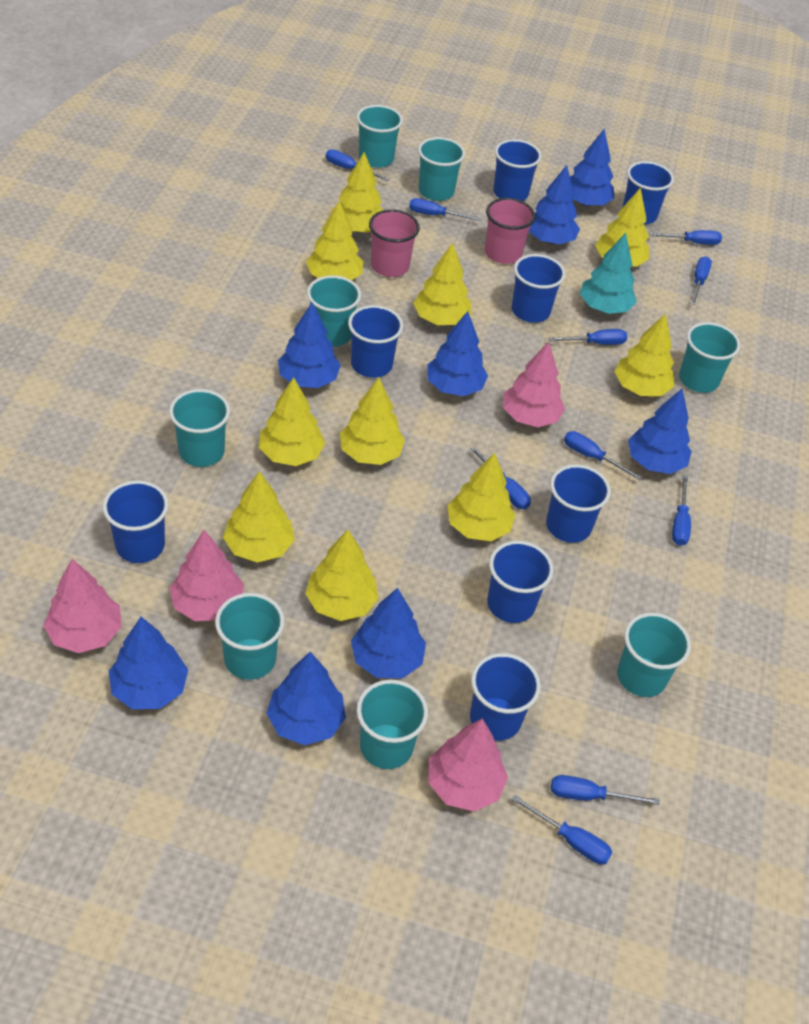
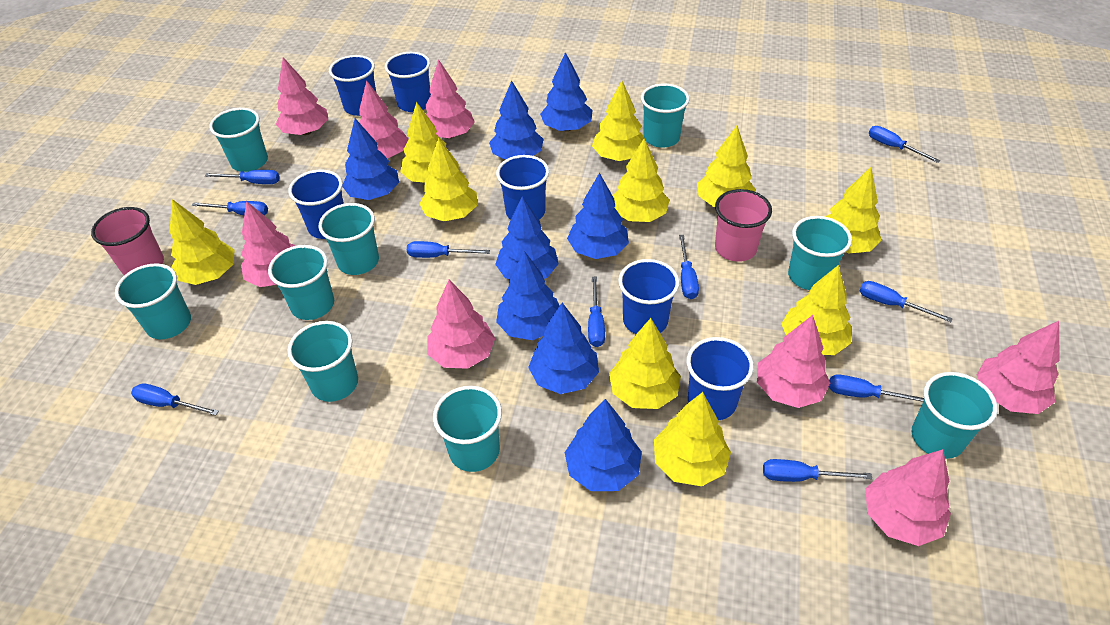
blue cup: 8 -> 6
pink tree: 4 -> 8
turquoise cup: 8 -> 9
turquoise tree: 1 -> 0

